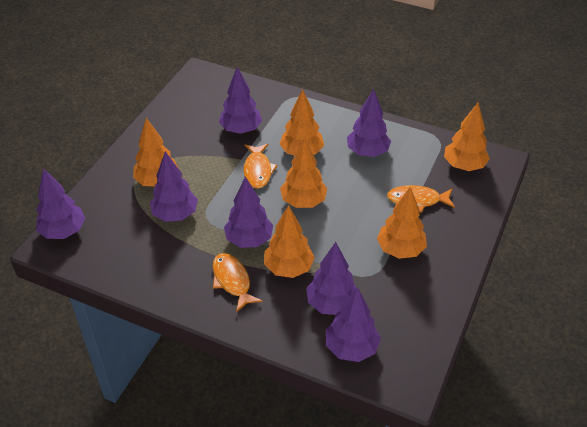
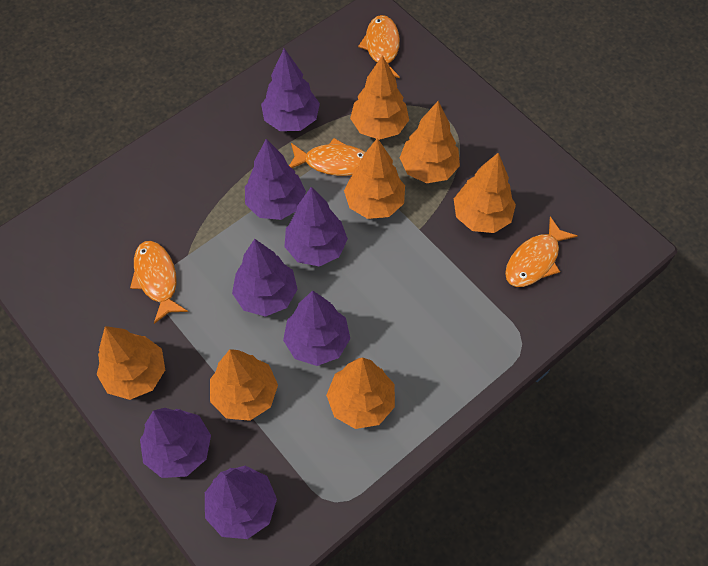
orange fish: 3 -> 4
orange tree: 6 -> 7

